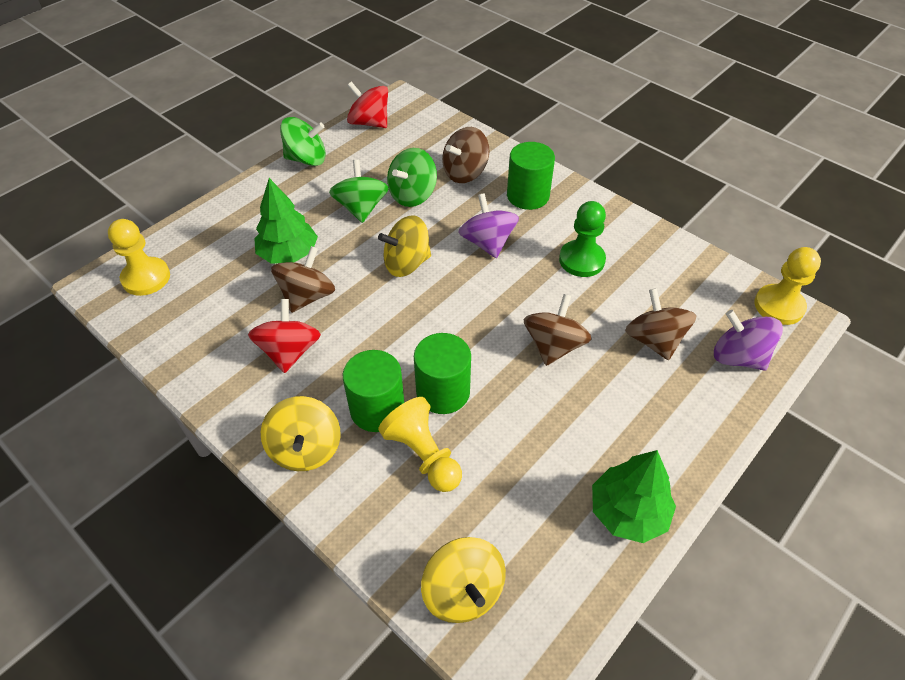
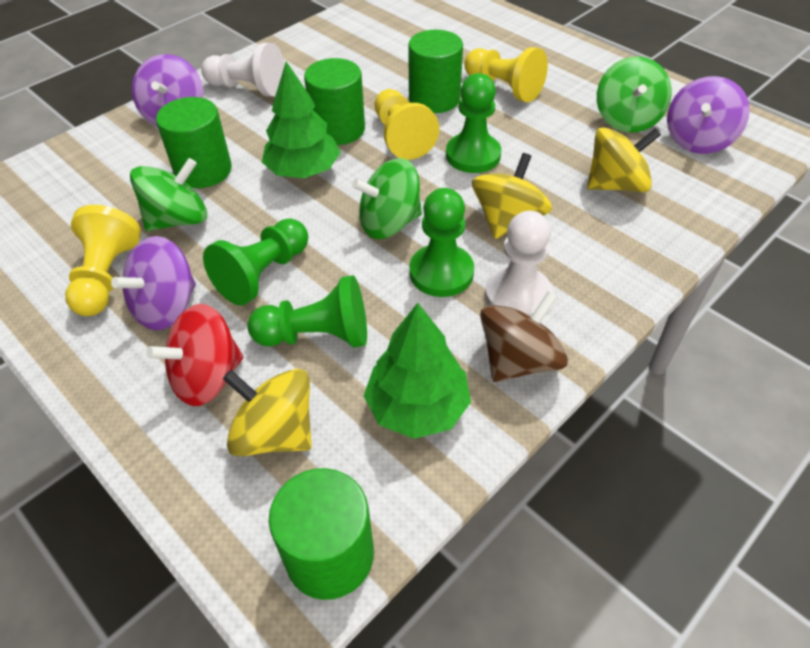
brown spinning top: 4 -> 1
green cylinder: 3 -> 4
green pawn: 1 -> 4
purple spinning top: 2 -> 3
red spinning top: 2 -> 1
white pawn: 0 -> 2

